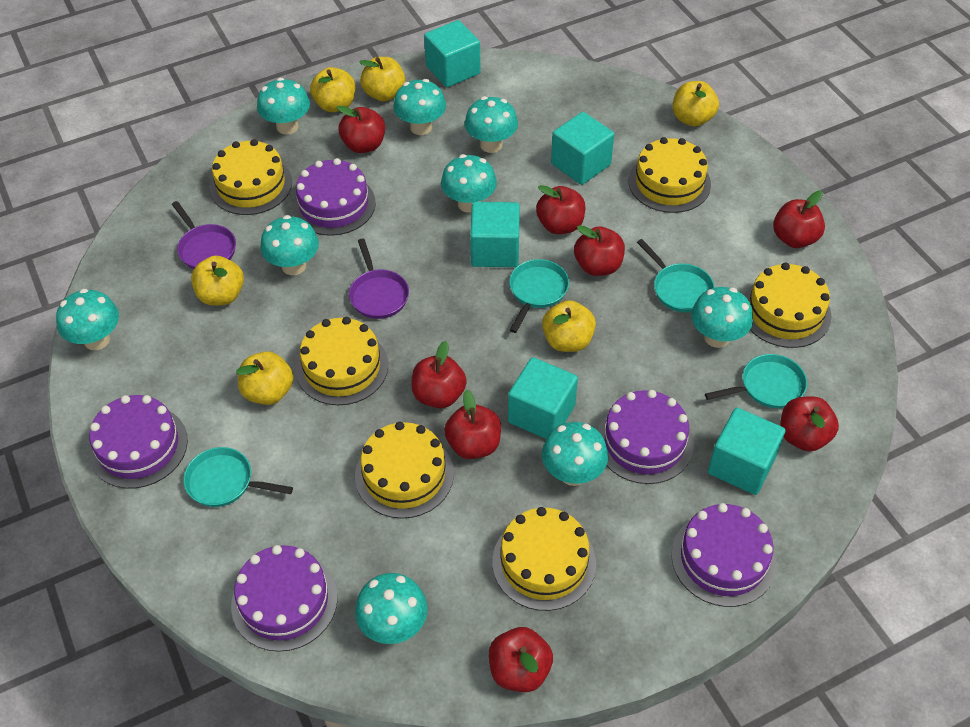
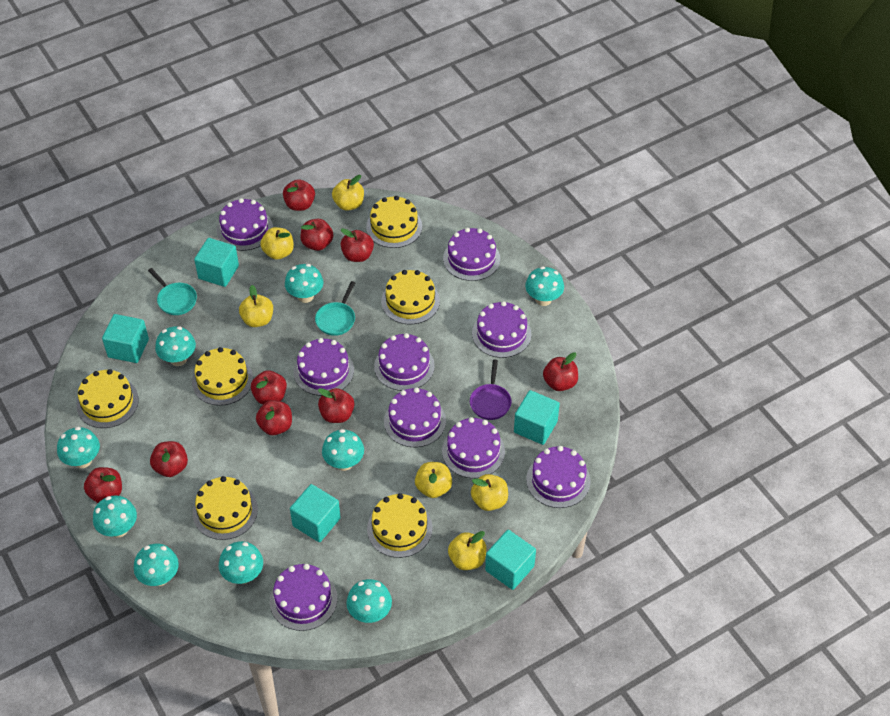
purple cake: 5 -> 9
purple pan: 2 -> 1
red apple: 8 -> 9
turquoise pan: 4 -> 2

